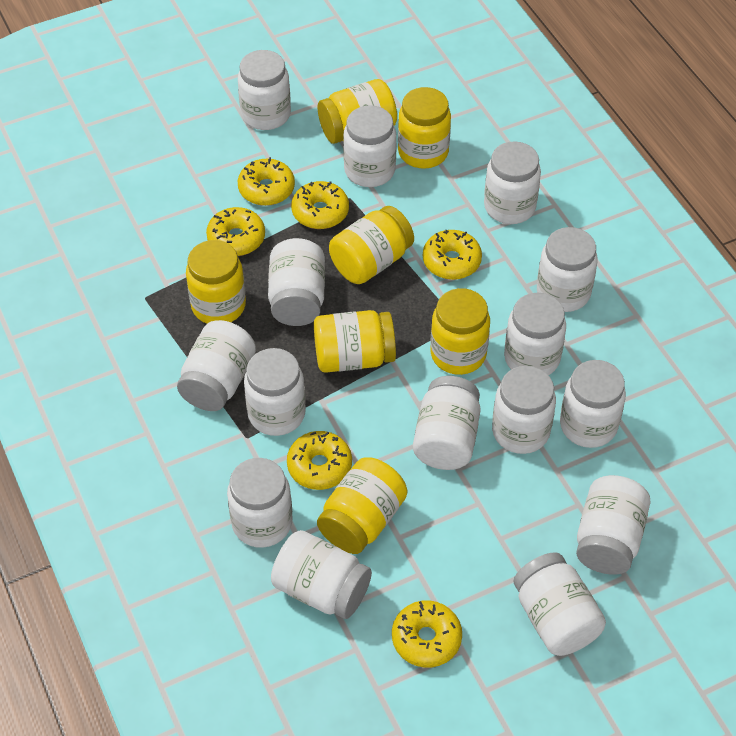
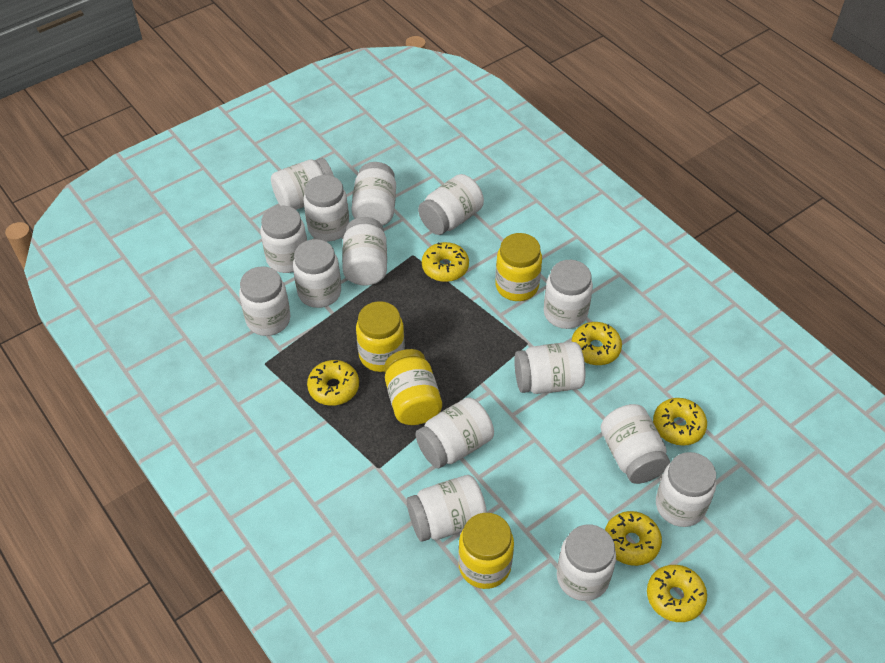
yellow jar: 7 -> 4

